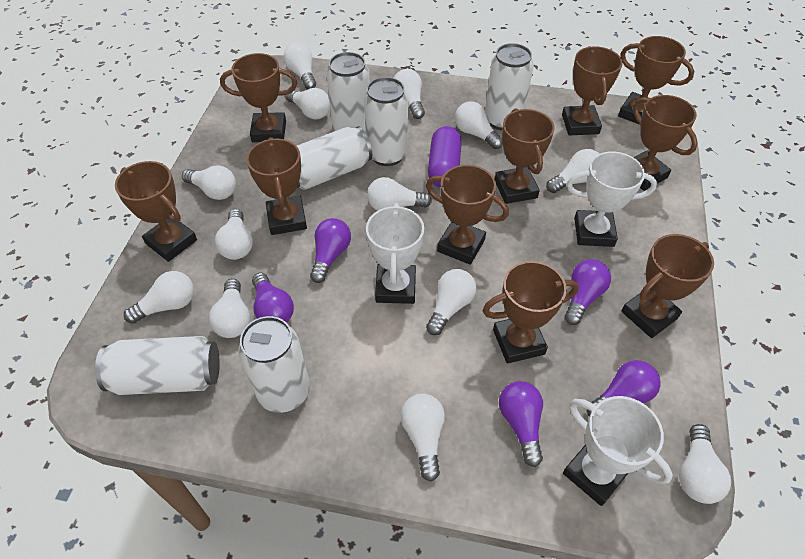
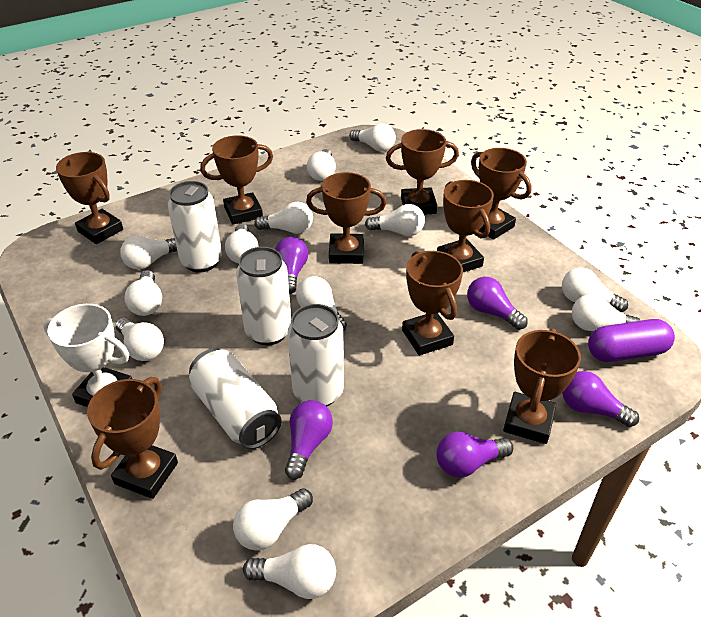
brown trophy: 10 -> 9
white can: 6 -> 4
white trophy: 3 -> 1

